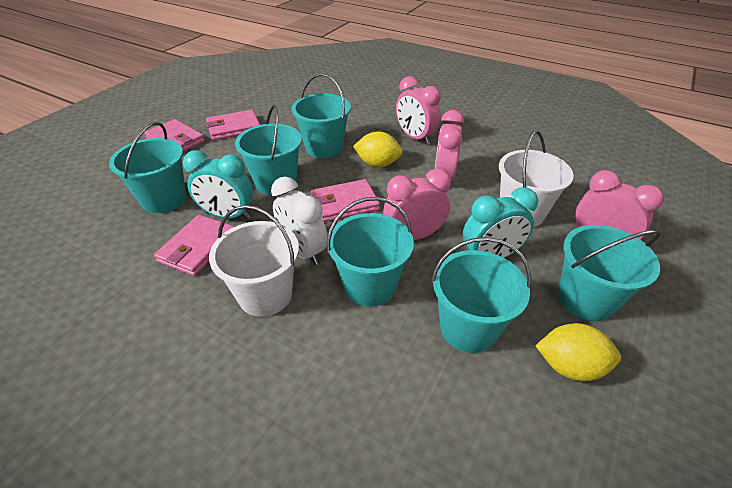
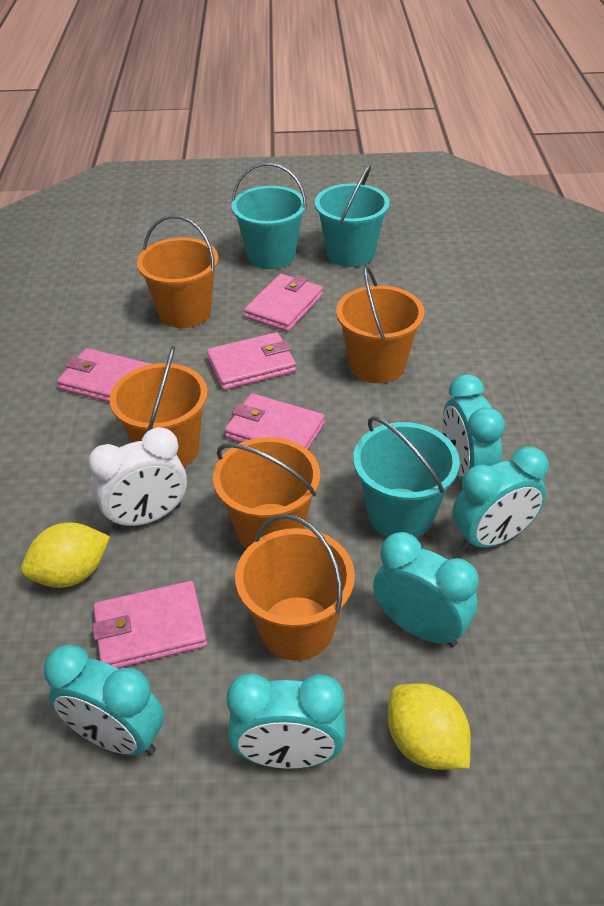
orange bucket: 0 -> 5
pink clock: 4 -> 0
pink wallet: 4 -> 5
turquoise bucket: 6 -> 3
turquoise clock: 2 -> 5
white bucket: 2 -> 0

